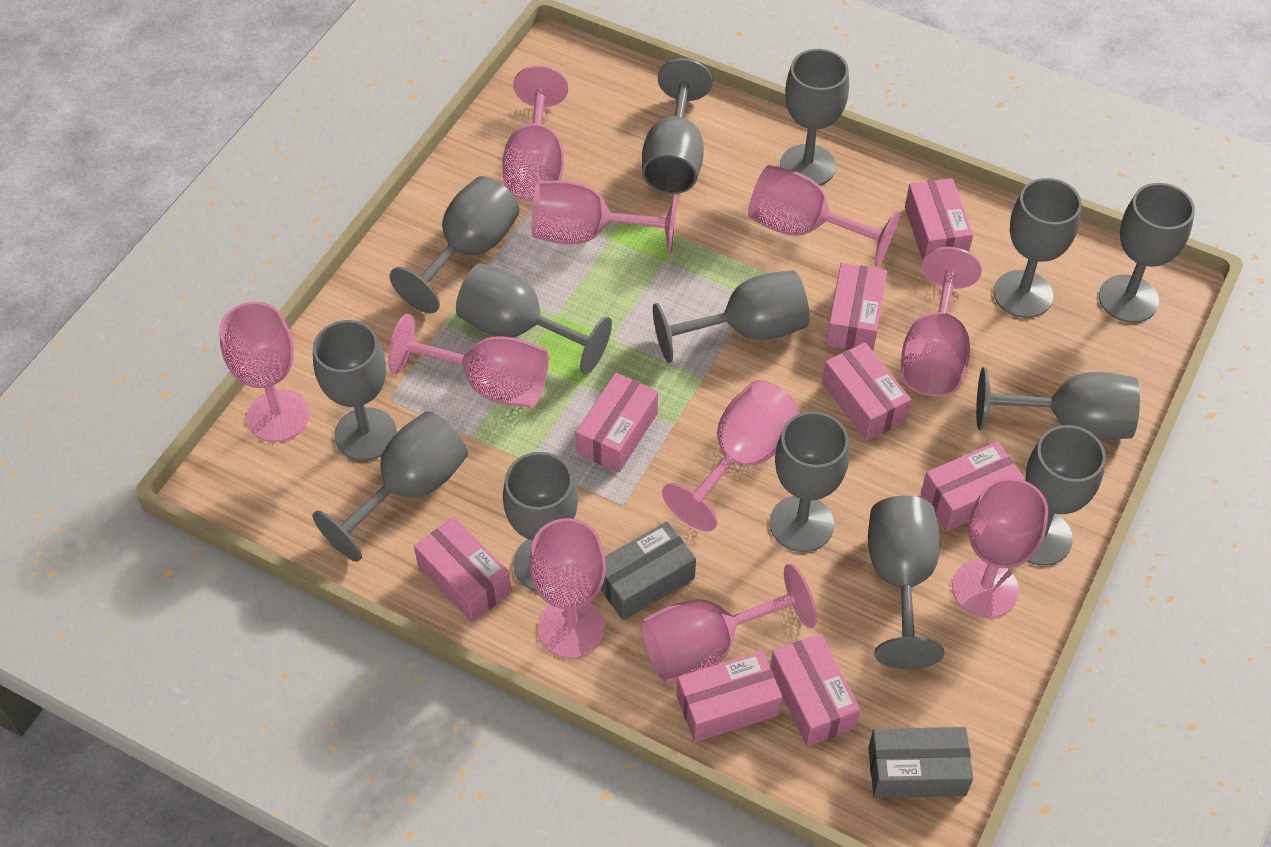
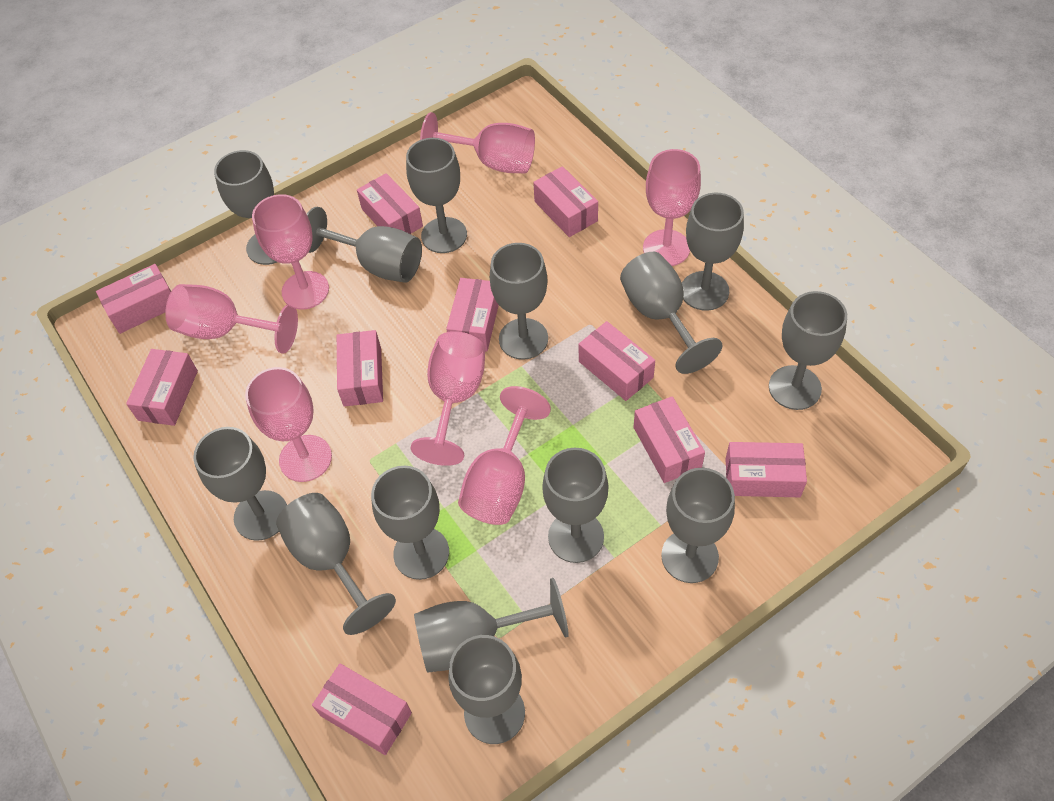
grey box: 2 -> 0
pink box: 8 -> 10
pink goblet: 10 -> 7

